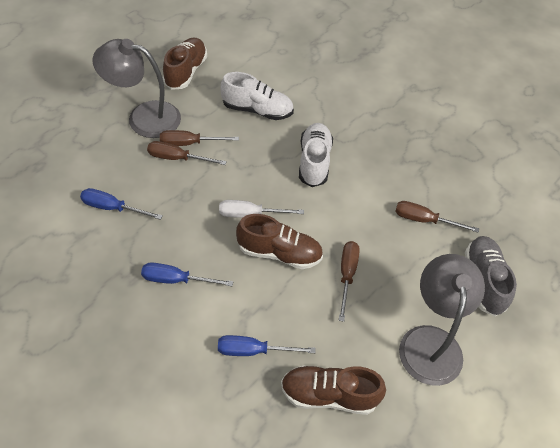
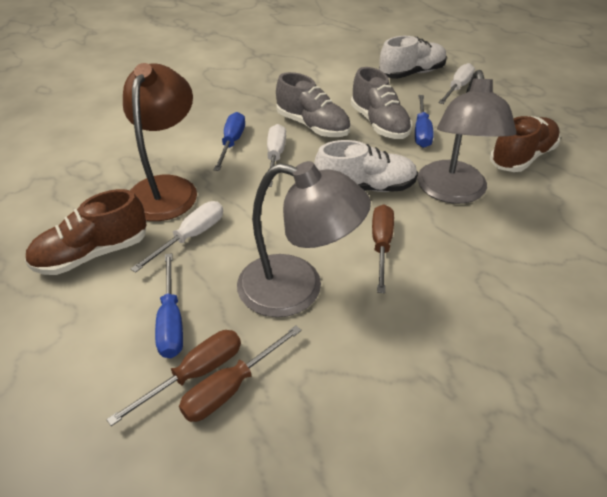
brown lamp: 0 -> 1
brown screwdriver: 4 -> 3
brown shoe: 3 -> 2
grey shoe: 1 -> 2
white screwdriver: 1 -> 3

